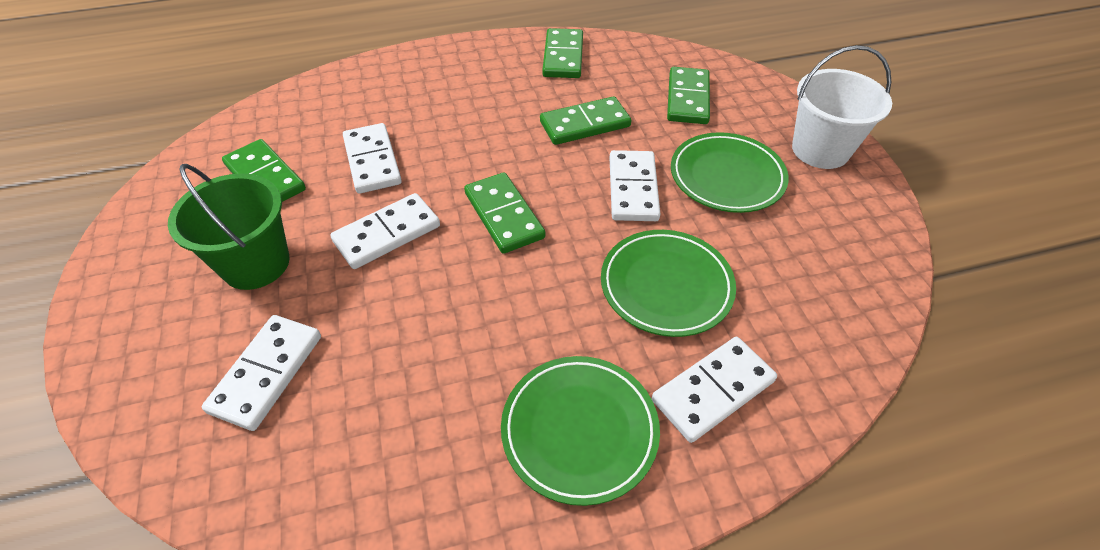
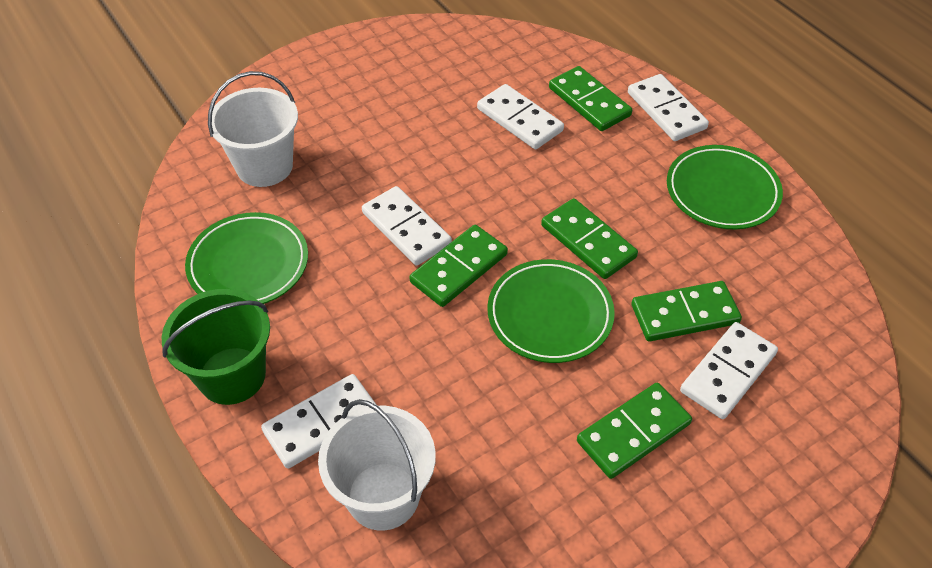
white bucket: 1 -> 2

